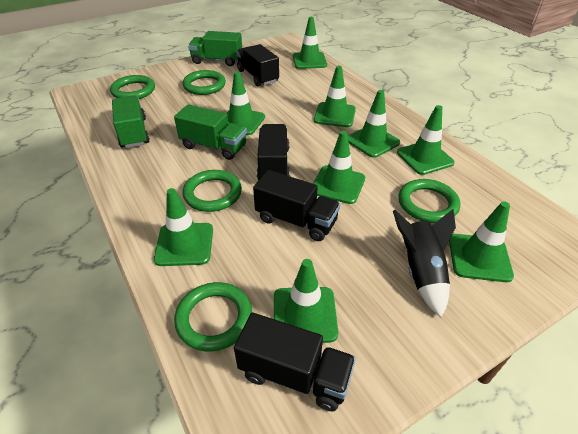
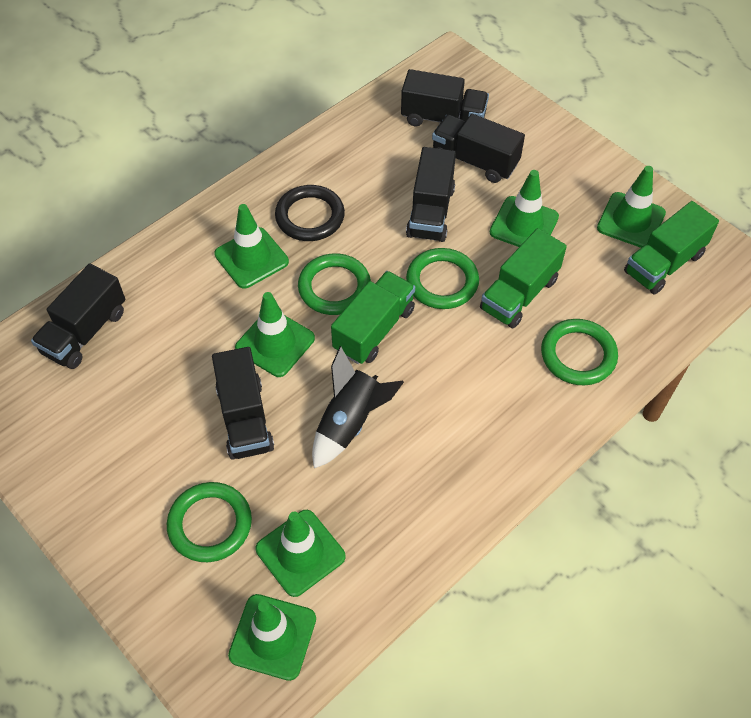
black ring: 0 -> 1
black truck: 4 -> 5
green ring: 5 -> 4
green traffic cone: 9 -> 6

